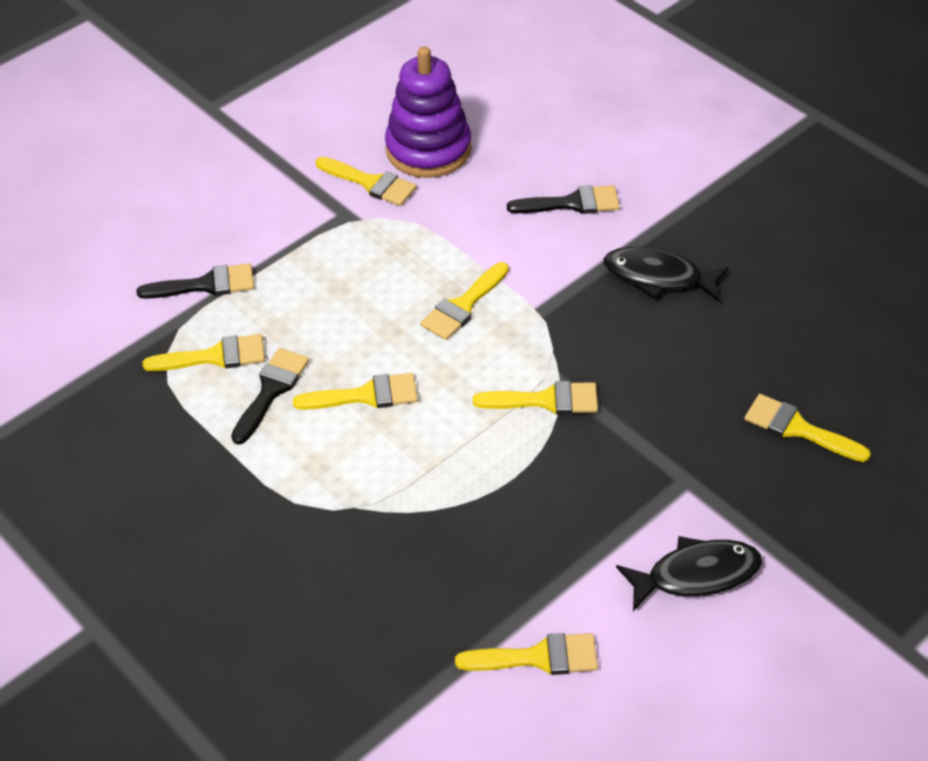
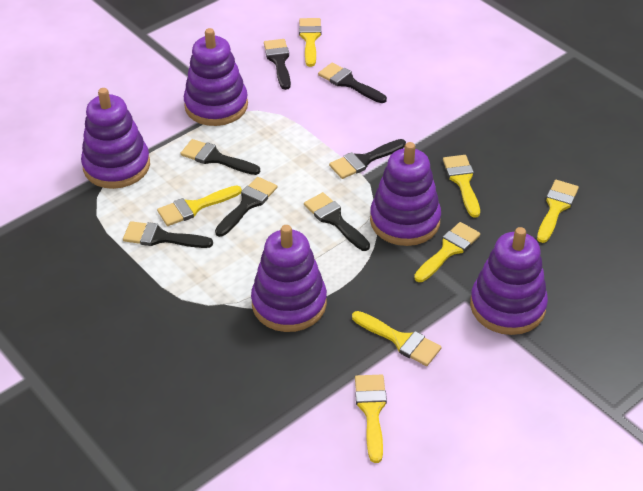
black brush: 3 -> 7
black fish: 2 -> 0
purple stacking toy: 1 -> 5

